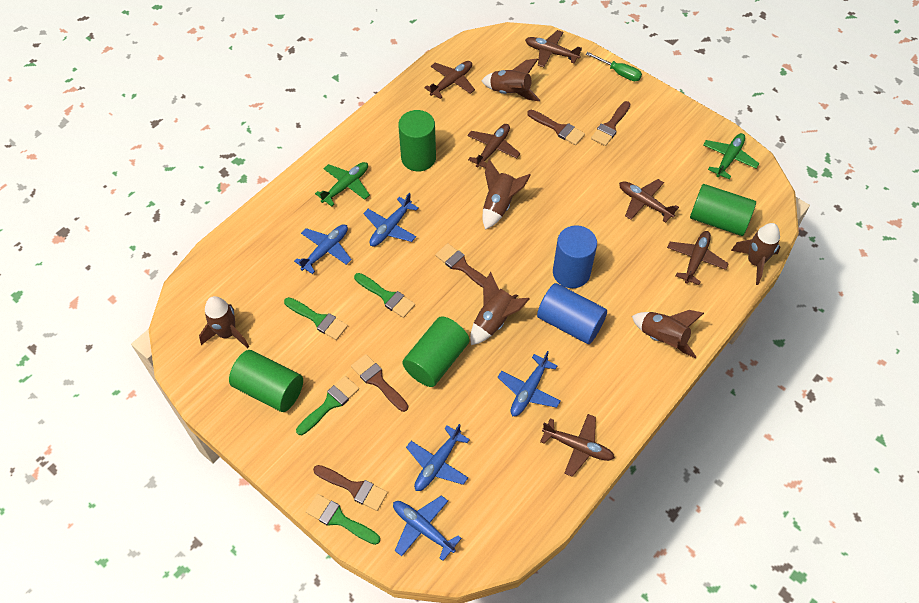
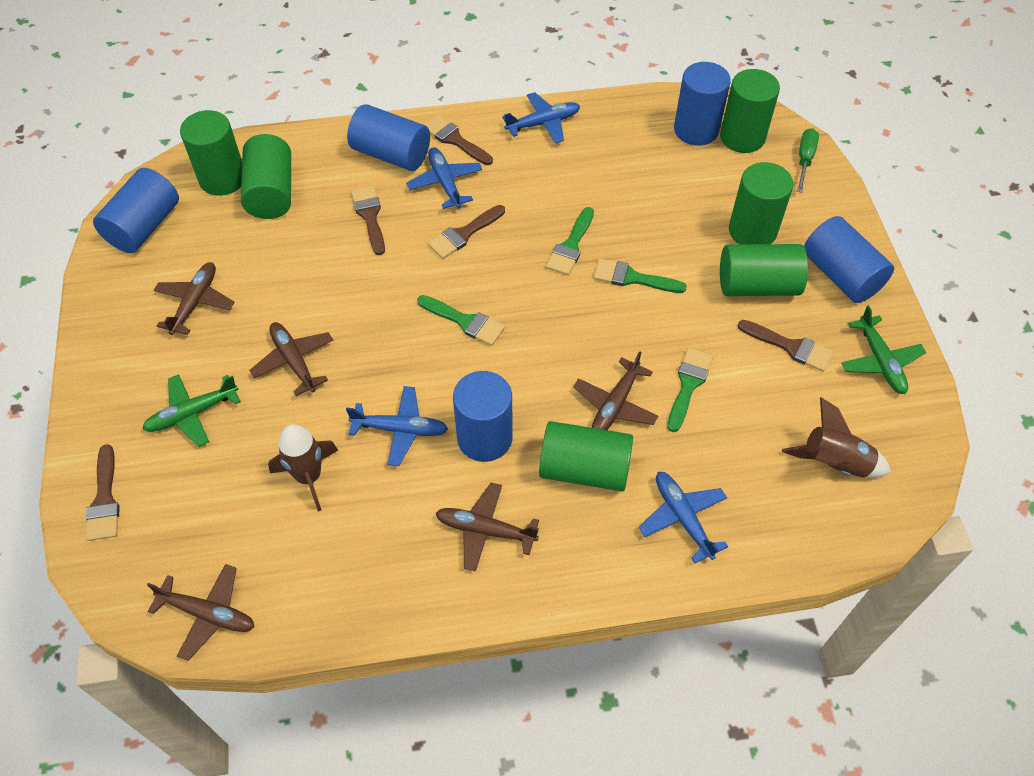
blue cylinder: 2 -> 5
blue plane: 5 -> 4
brown plane: 6 -> 5
brown rocket: 6 -> 2
green cylinder: 4 -> 6

